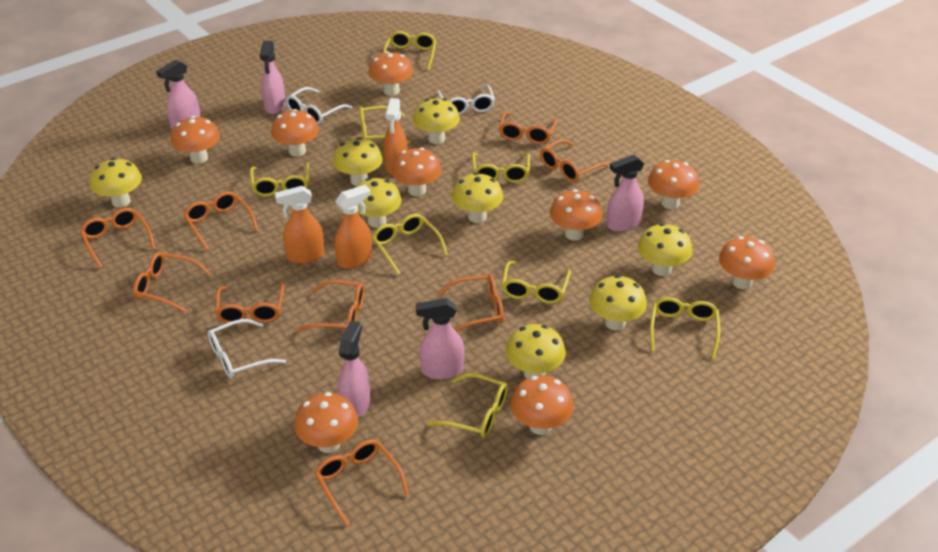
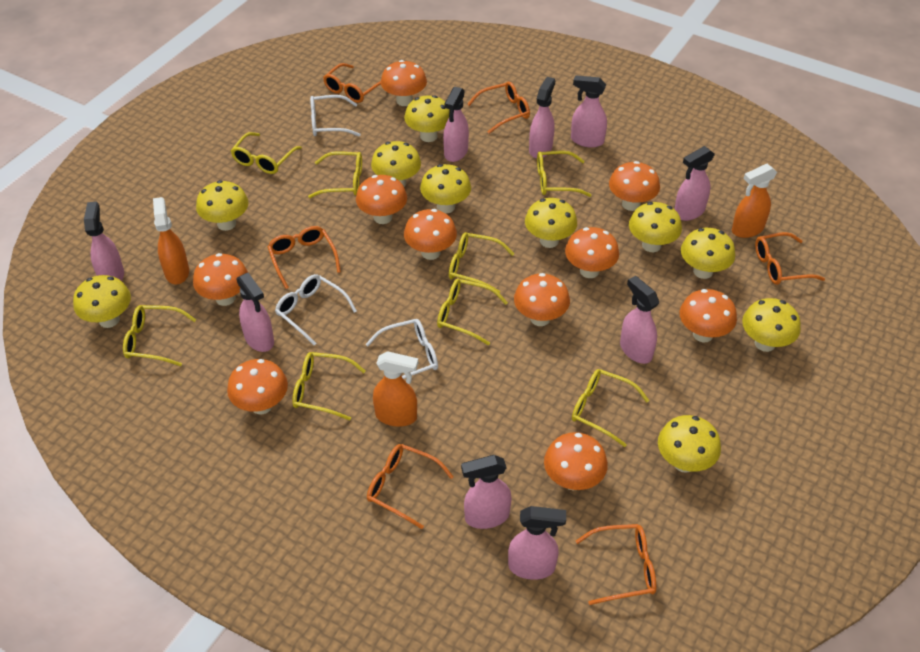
orange glasses: 9 -> 6
orange mushroom: 9 -> 10
pink spray bottle: 5 -> 9
yellow mushroom: 8 -> 10

